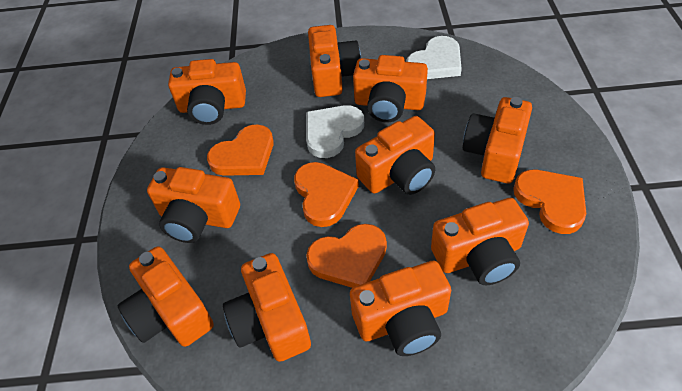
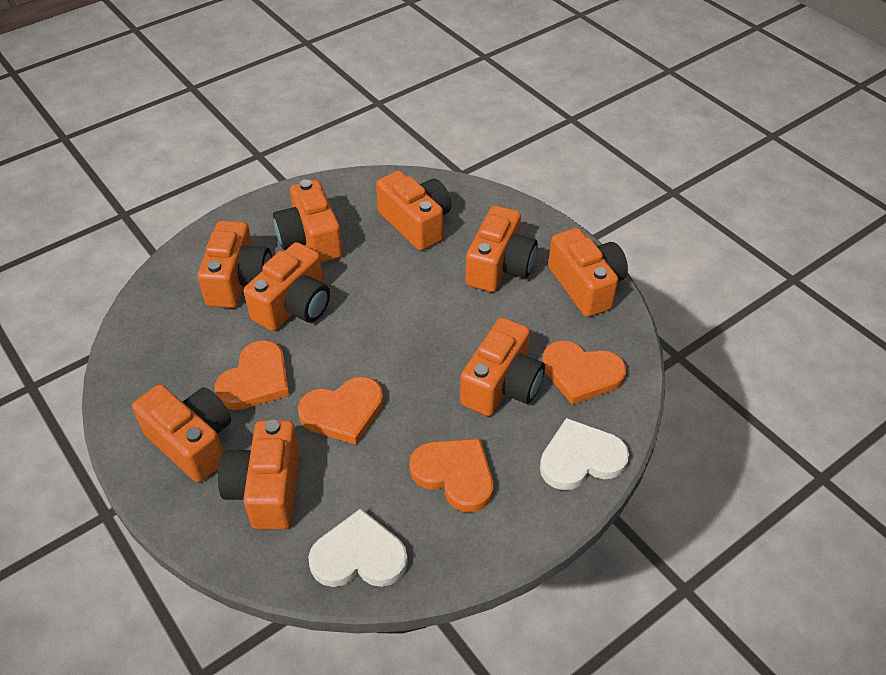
orange camera: 10 -> 9

